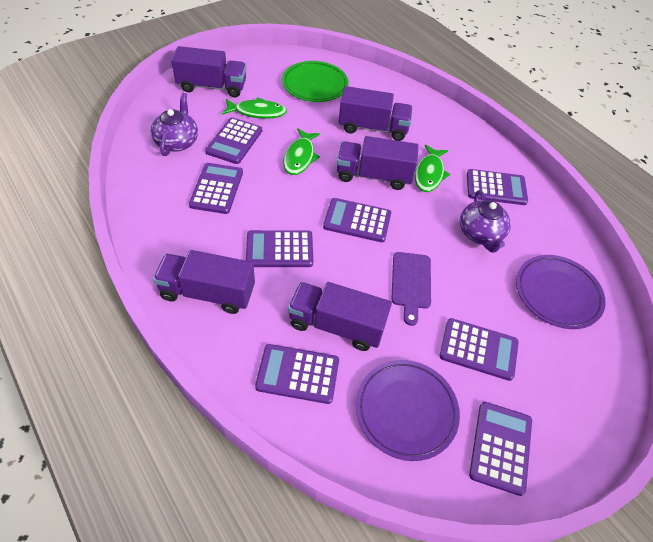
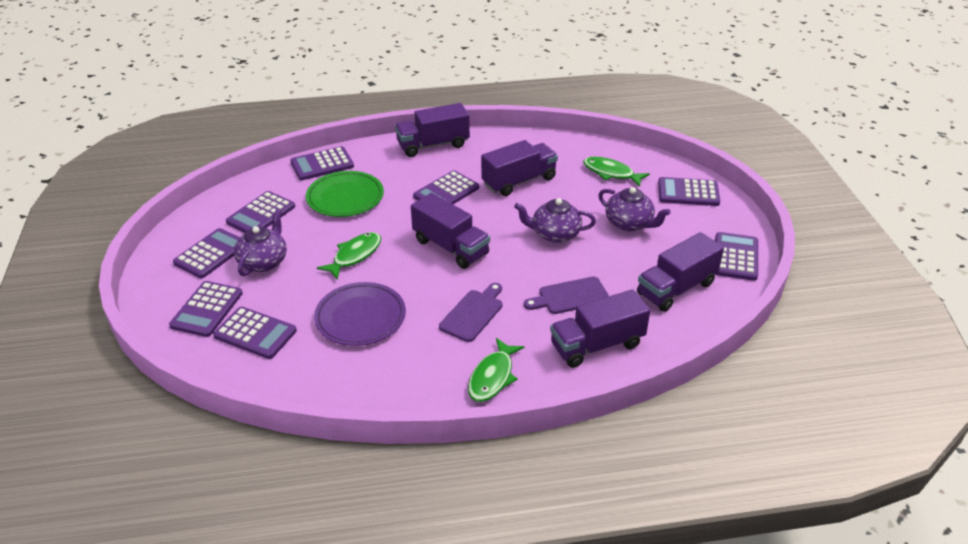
purple cutting board: 1 -> 2
purple plate: 2 -> 1
purple teapot: 2 -> 3

